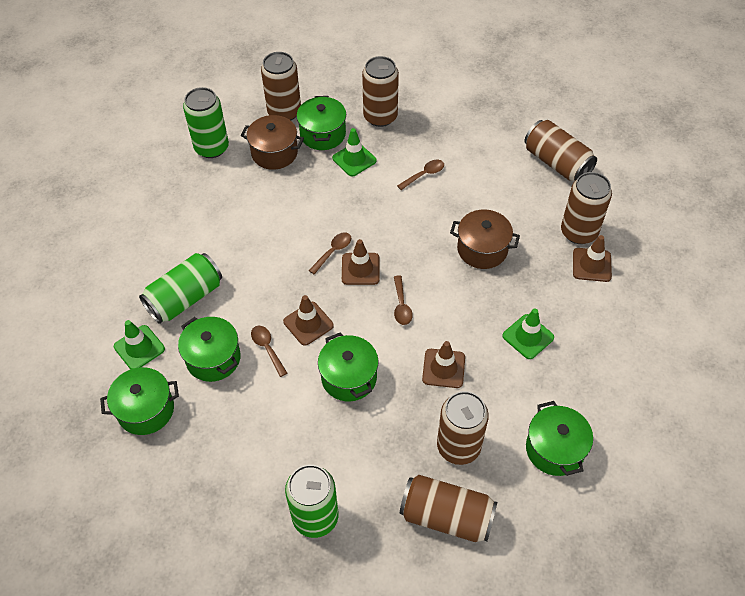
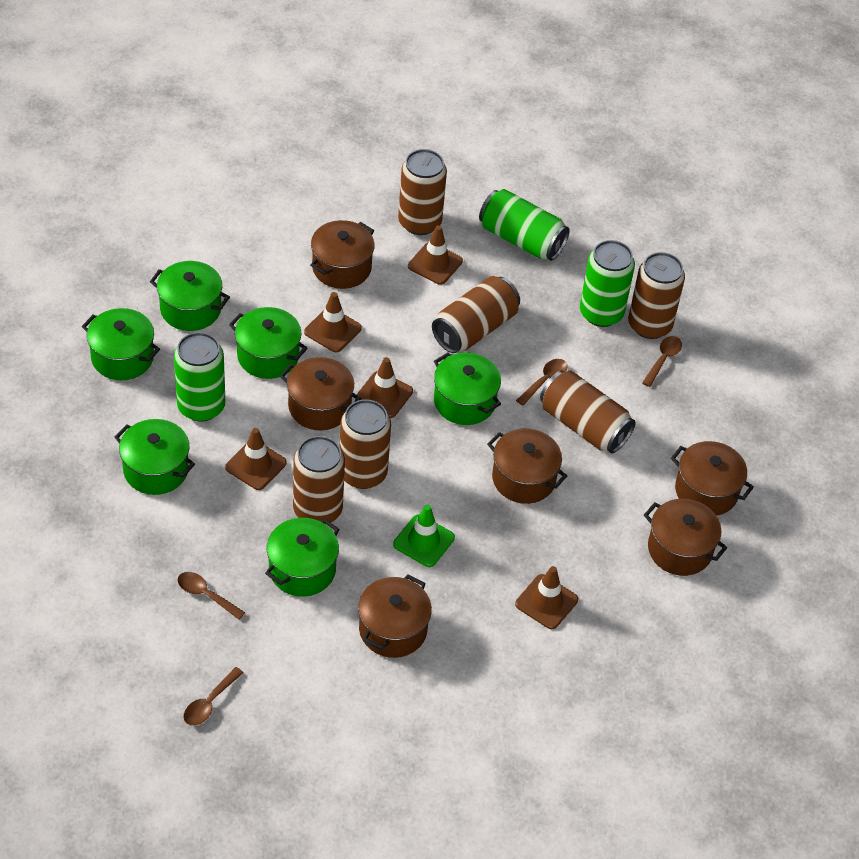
brown pot: 2 -> 6
brown traffic cone: 4 -> 5
green pot: 5 -> 6
green traffic cone: 3 -> 1

